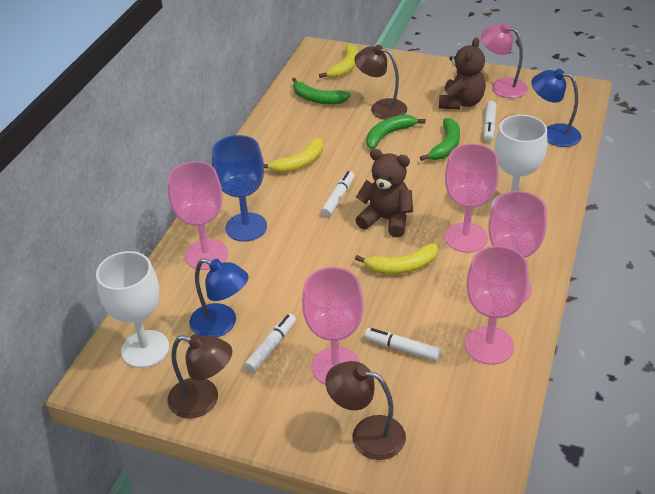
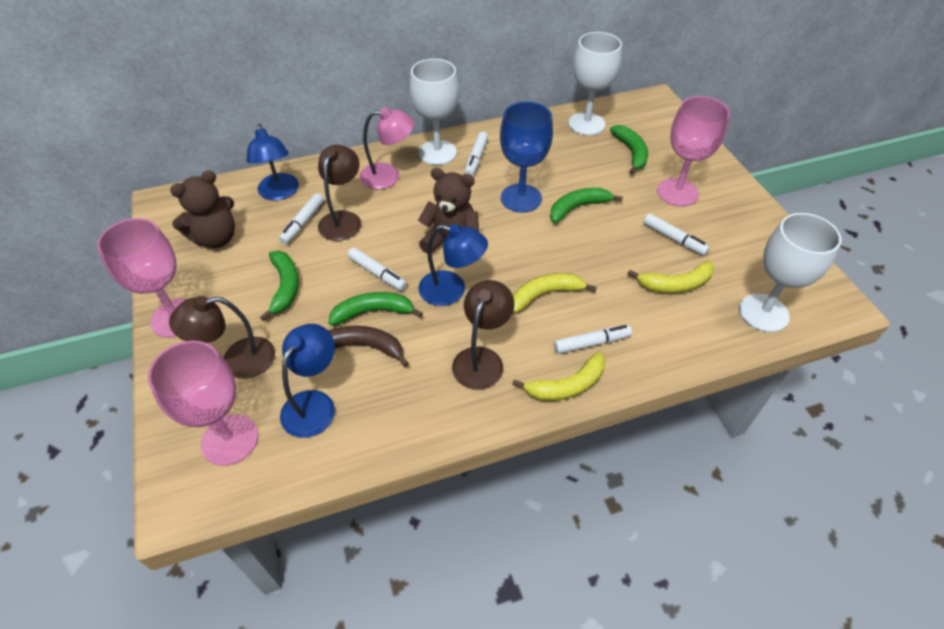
blue lamp: 2 -> 3
brown banana: 0 -> 1
green banana: 3 -> 4
pink goblet: 5 -> 3
white goblet: 2 -> 3
white marker: 4 -> 5

